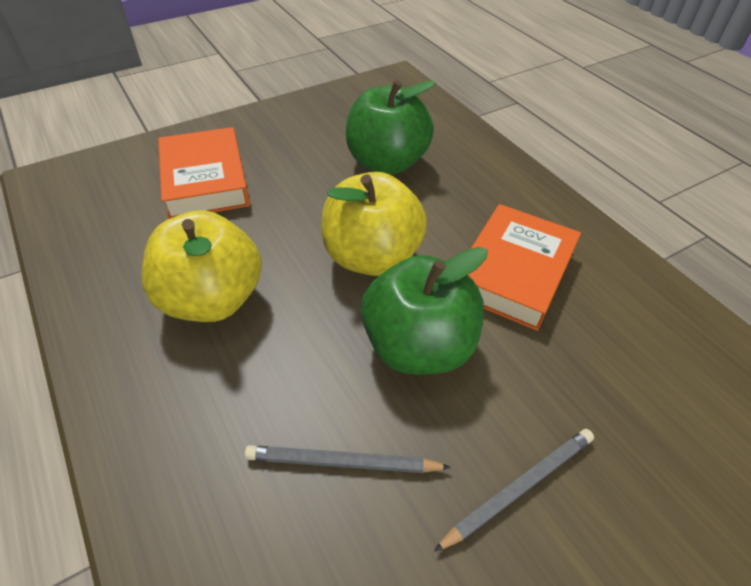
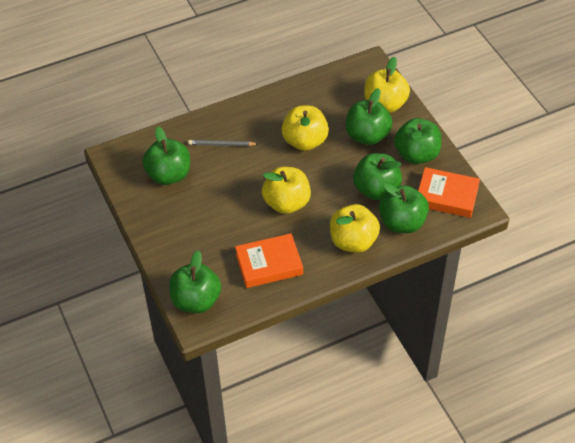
green apple: 2 -> 6
grey pencil: 2 -> 1
yellow apple: 2 -> 4

